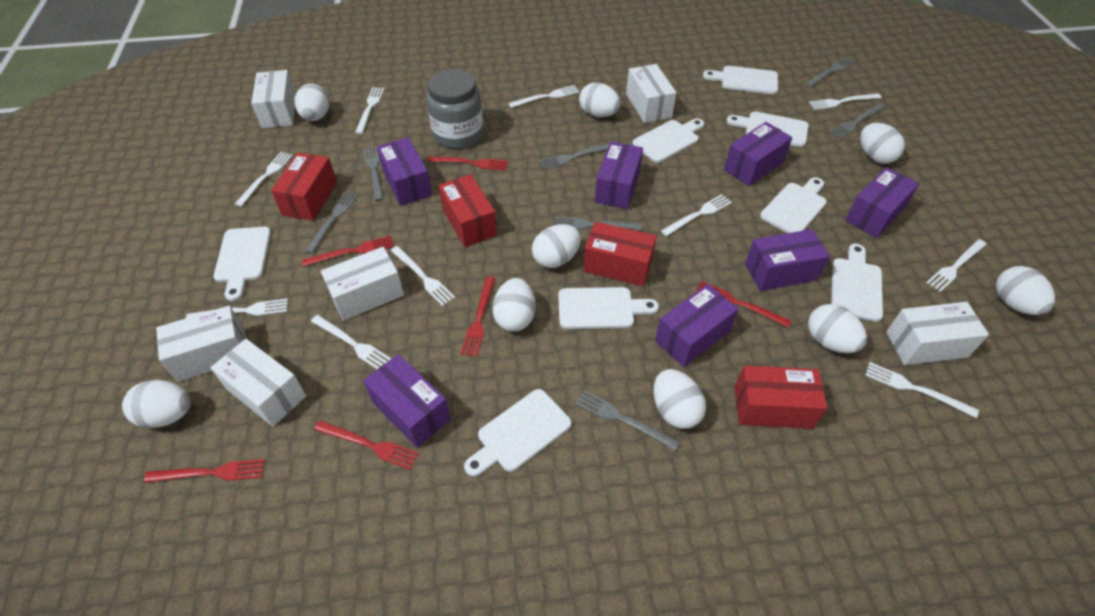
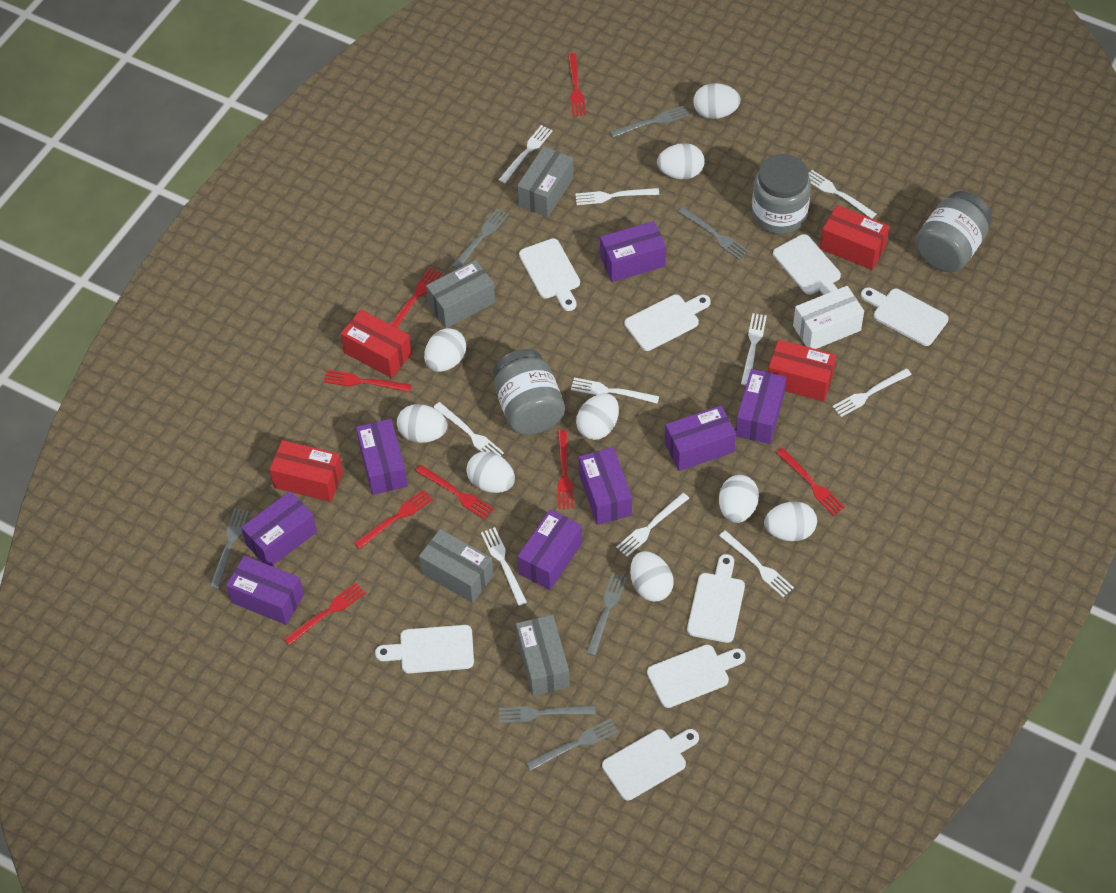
grey box: 0 -> 4
grey jar: 1 -> 3
purple box: 7 -> 8
red fork: 6 -> 8
white box: 6 -> 1

